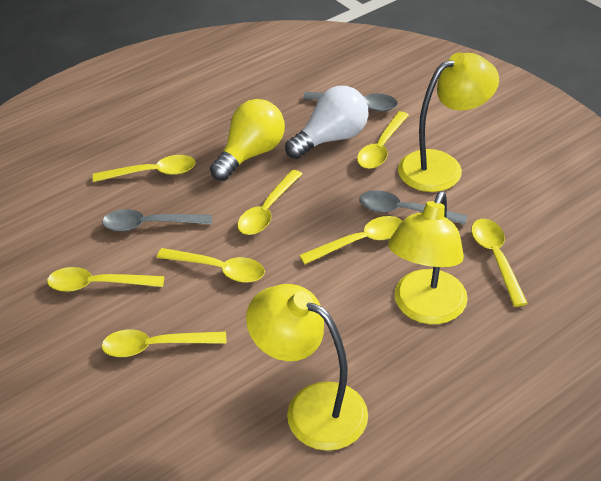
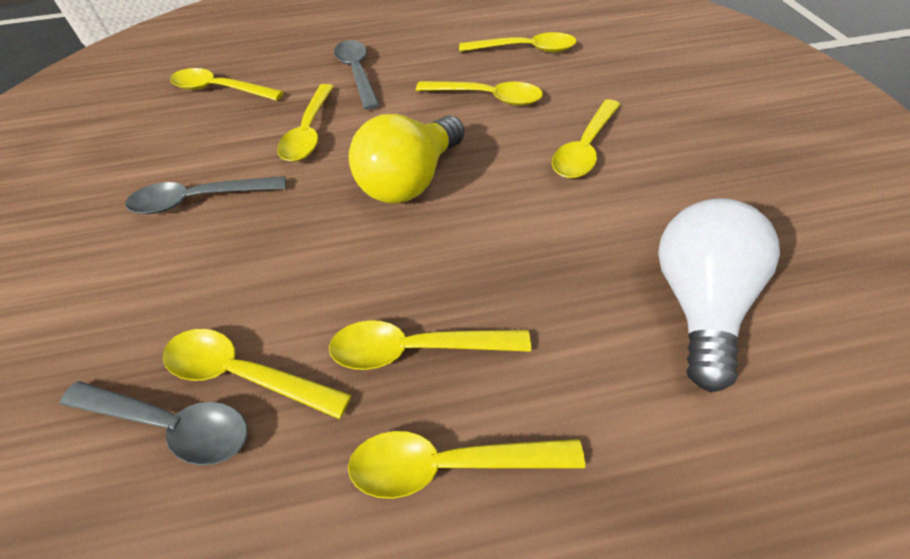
yellow lamp: 3 -> 0

